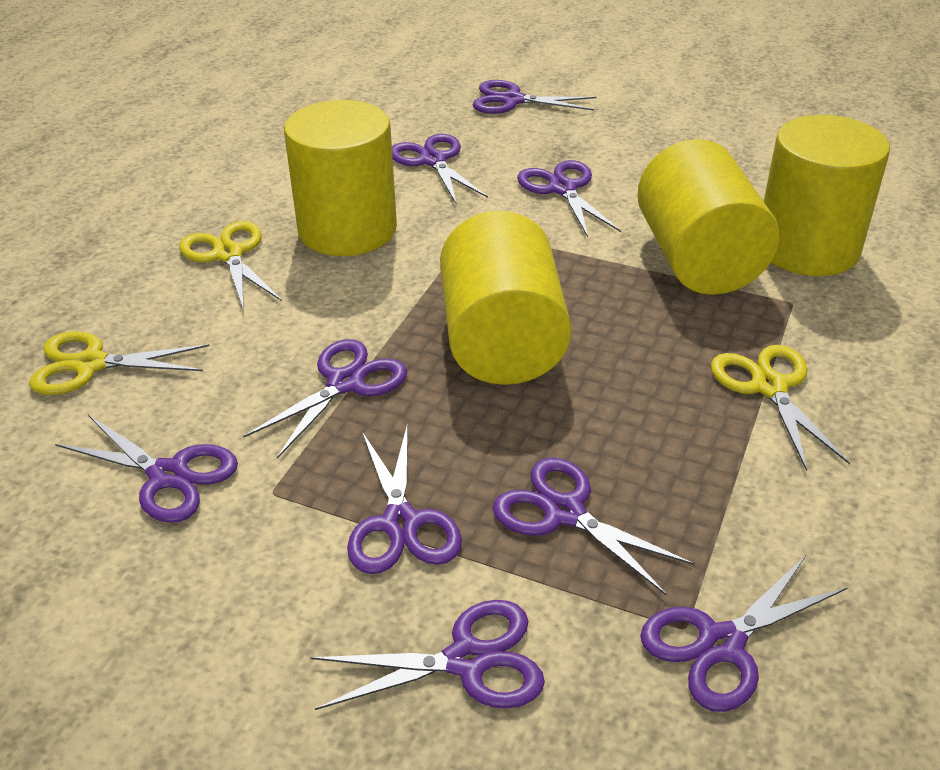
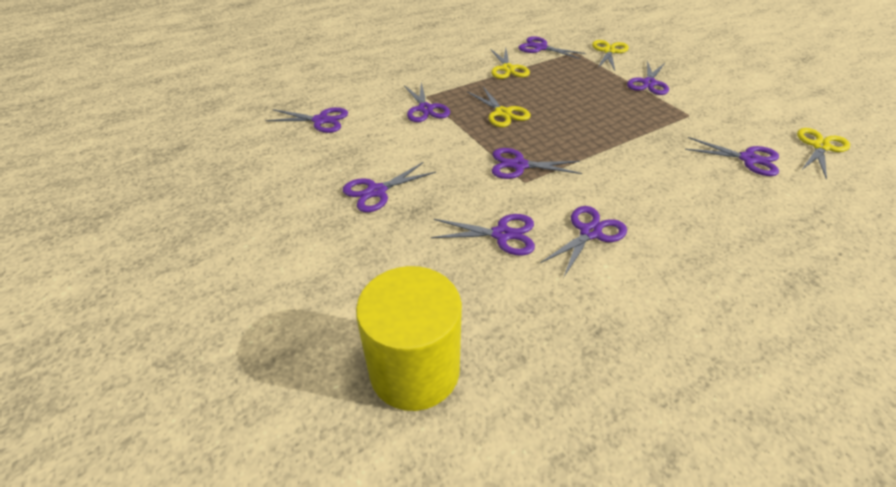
yellow cylinder: 4 -> 1
yellow scissors: 3 -> 4

